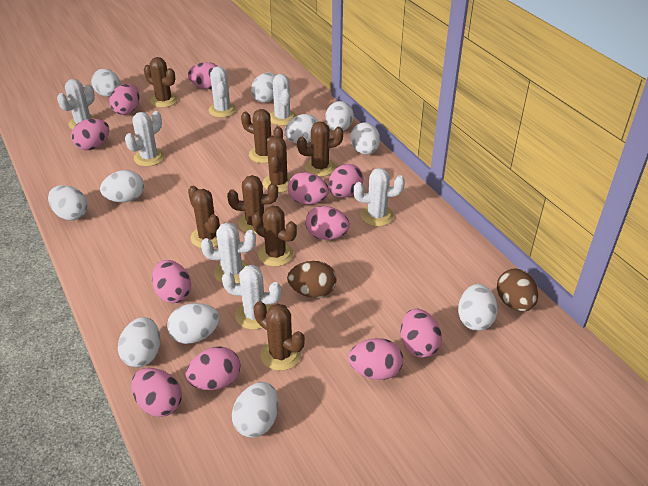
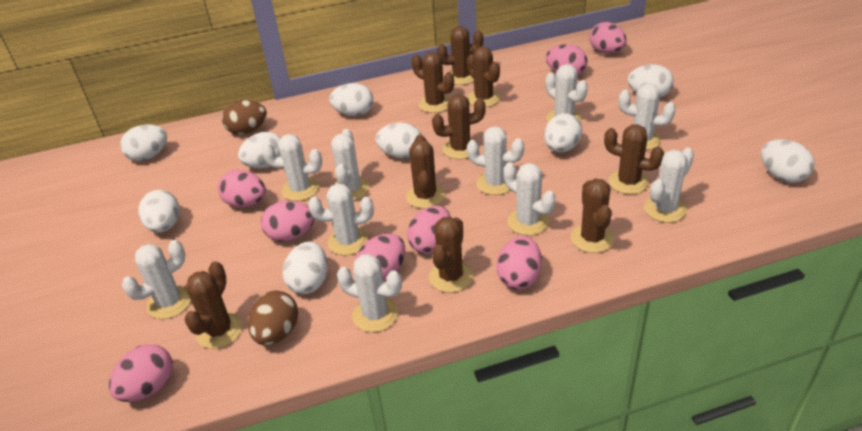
brown cactus: 8 -> 9
pink egg: 11 -> 8
white cactus: 7 -> 10
white egg: 11 -> 9

